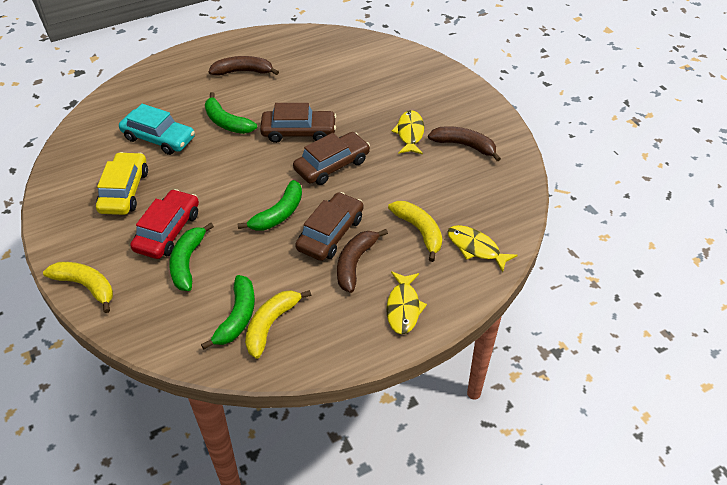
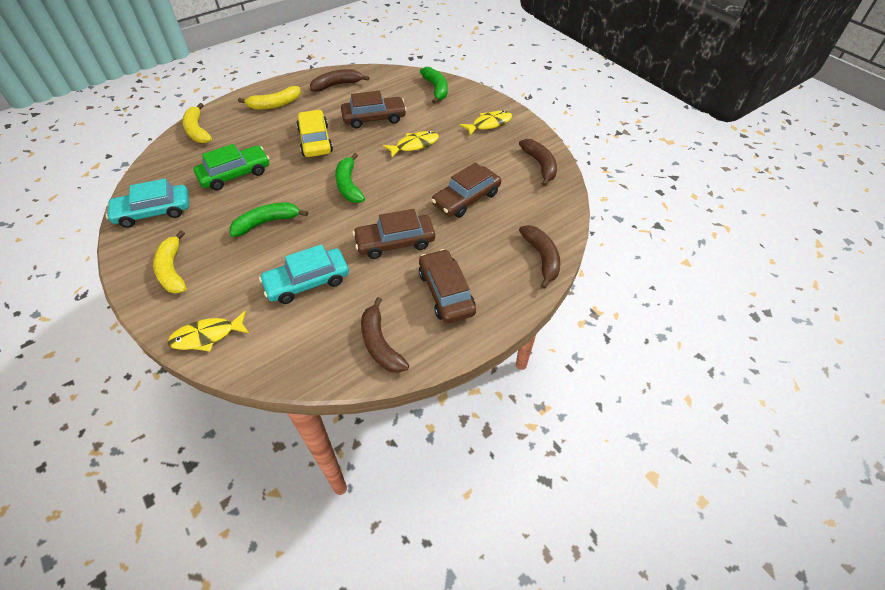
brown banana: 3 -> 4
brown car: 3 -> 4
green banana: 4 -> 3
green car: 0 -> 1
red car: 1 -> 0
turquoise car: 1 -> 2

